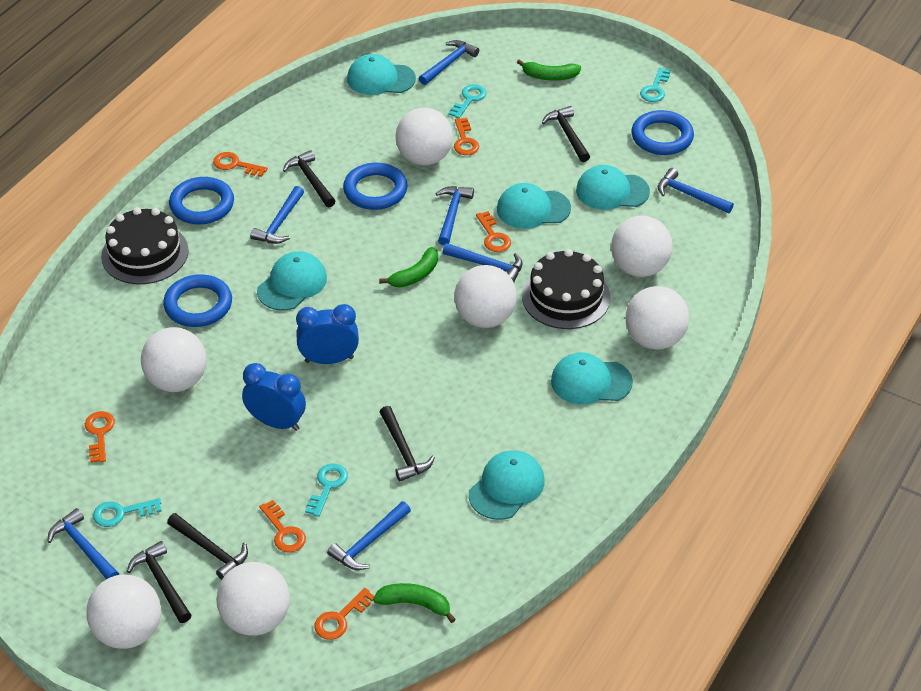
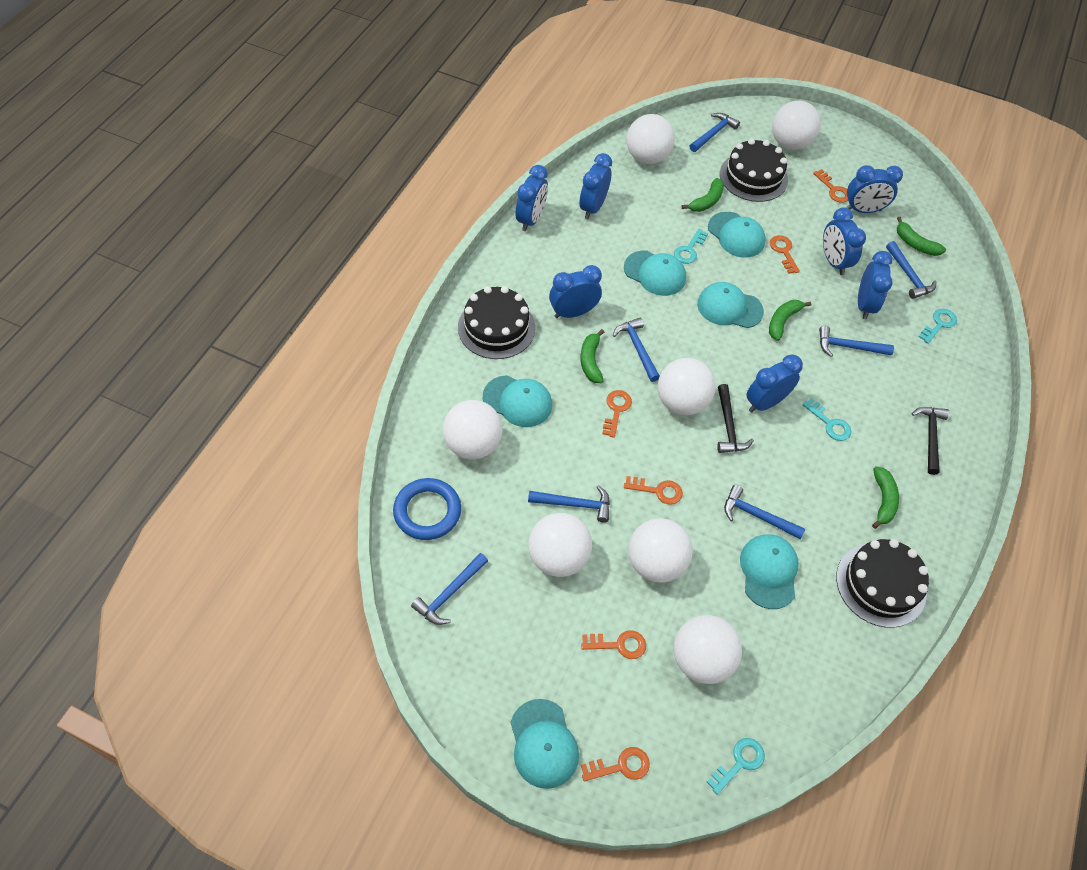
black cake: 2 -> 3
black hammer: 5 -> 2
blue clock: 2 -> 7
blue ring: 4 -> 1
green banana: 3 -> 5

